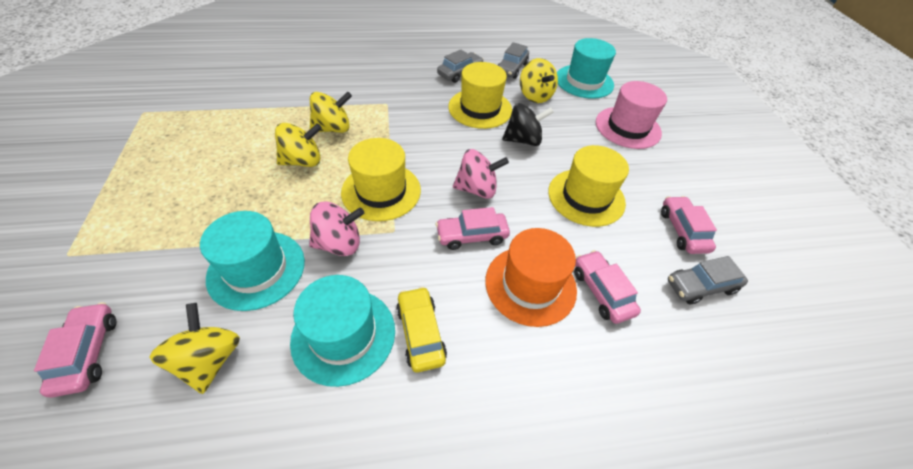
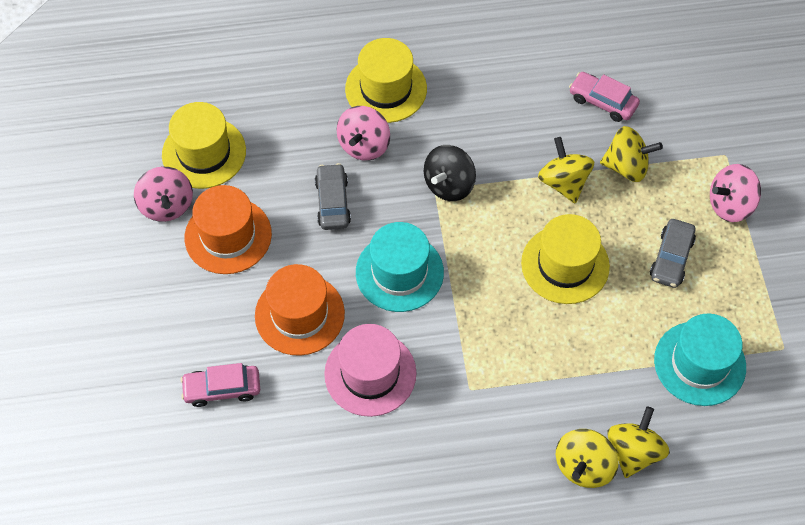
grey car: 3 -> 2
orange hat: 1 -> 2
pink car: 4 -> 2
pink spinning top: 2 -> 3
turquoise hat: 3 -> 2
yellow car: 1 -> 0

